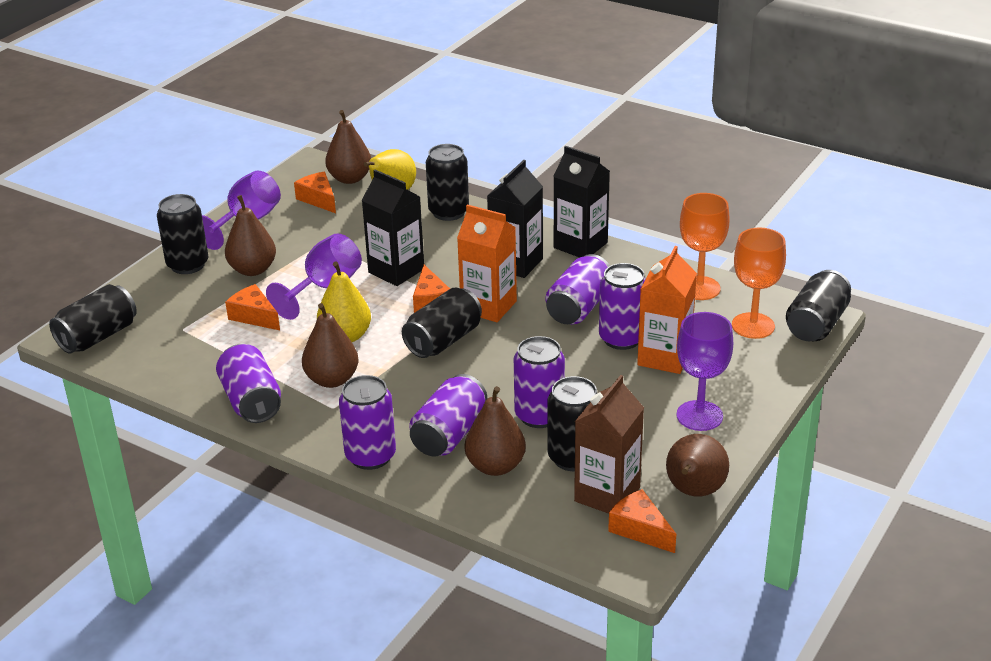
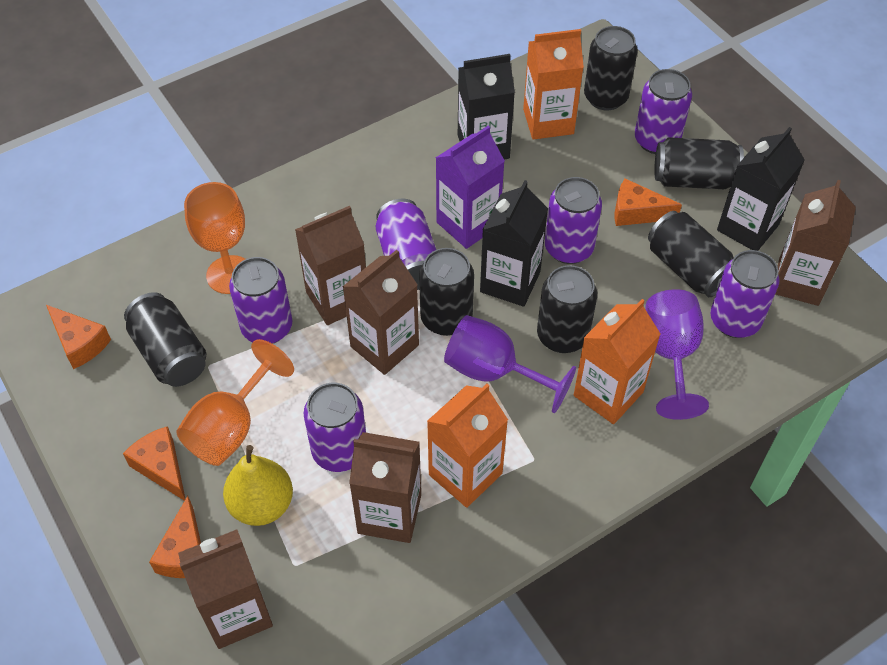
brown carton: 1 -> 5
brown pear: 5 -> 0
orange carton: 2 -> 3
purple carton: 0 -> 1
purple goblet: 3 -> 2
yellow pear: 2 -> 1

